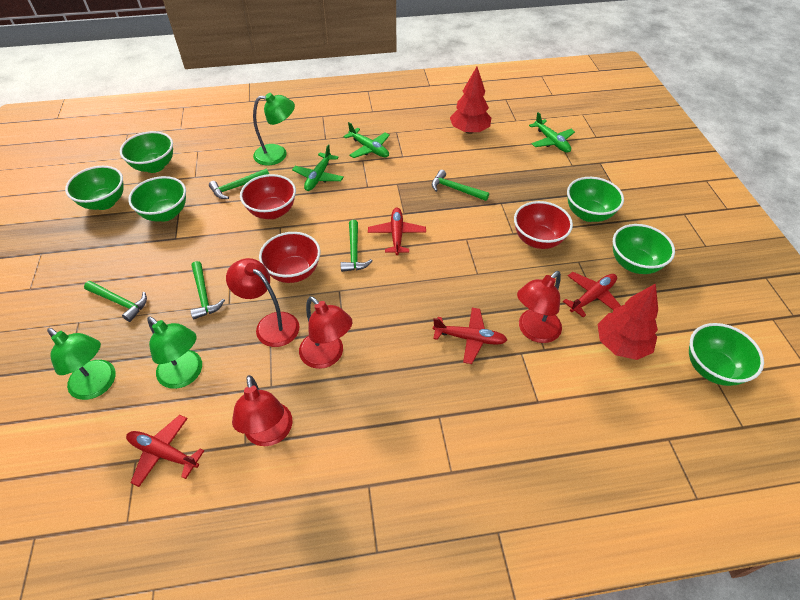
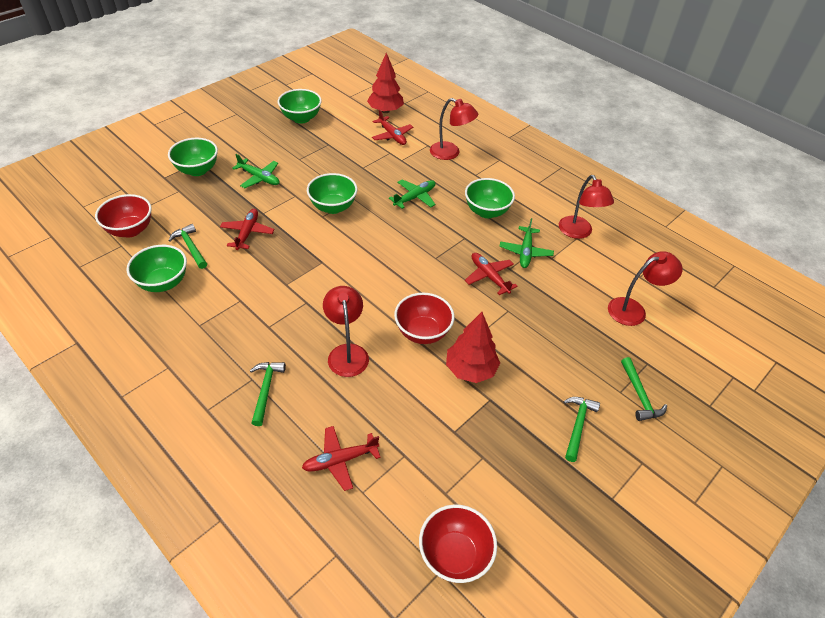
green bowl: 6 -> 5
green hammer: 5 -> 4
green lamp: 3 -> 0

